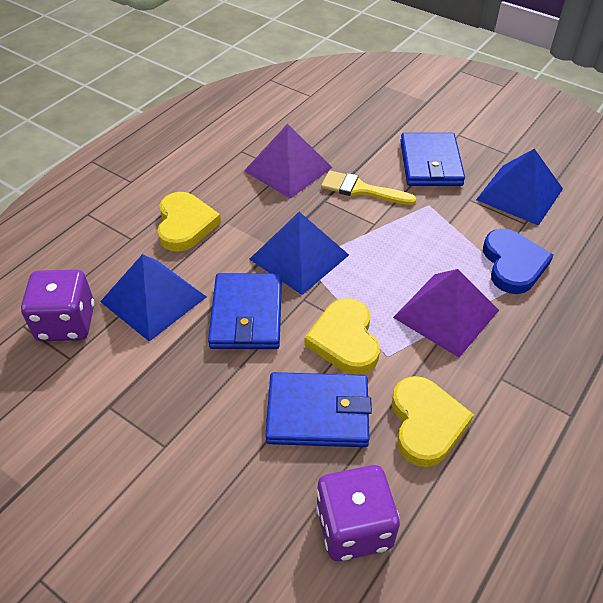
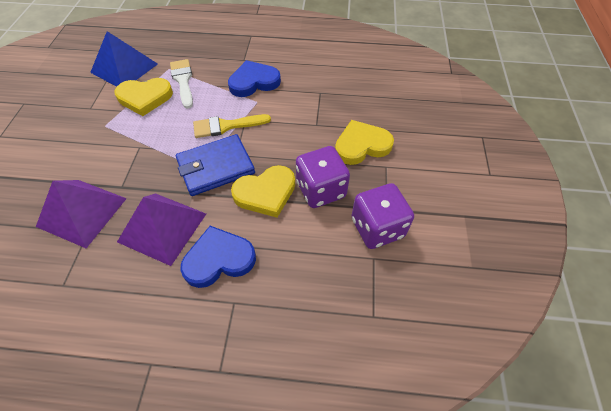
blue heart: 1 -> 2
blue pyramid: 3 -> 1
blue wallet: 3 -> 1
white brush: 0 -> 1

